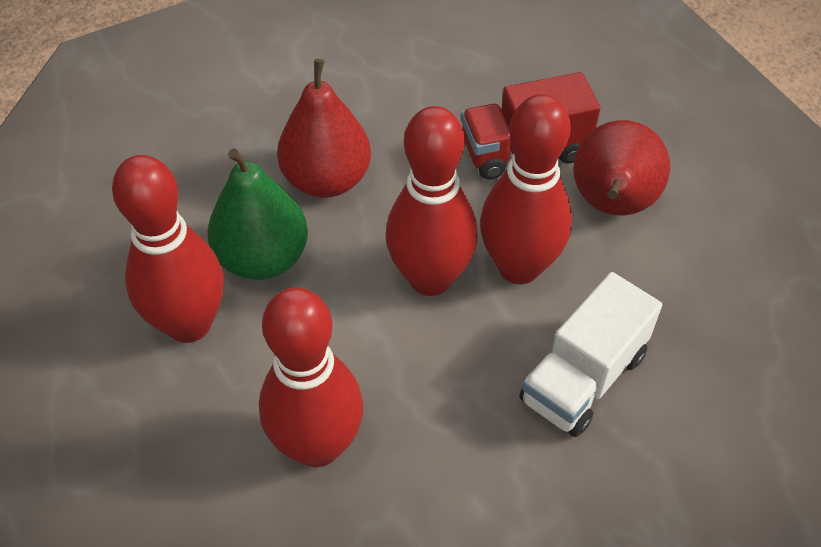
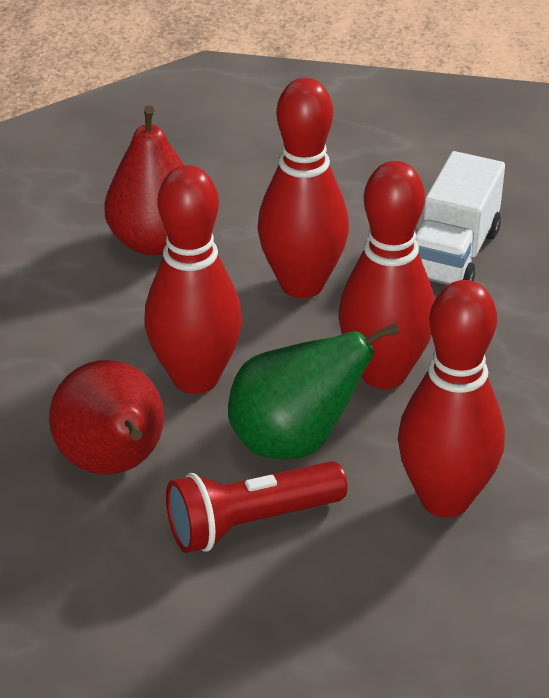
red flashlight: 0 -> 1
red truck: 1 -> 0

